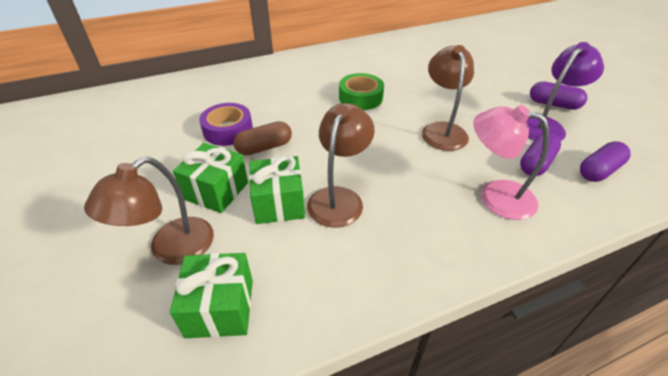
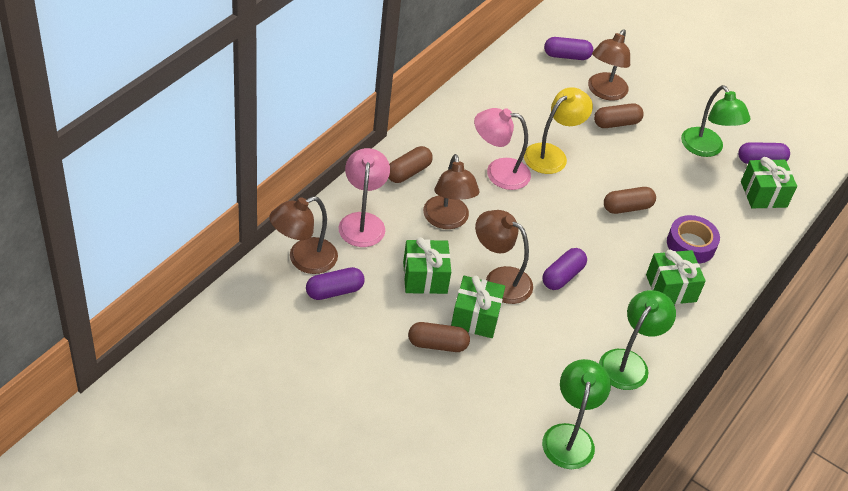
brown capsule: 1 -> 4
brown lamp: 3 -> 4
green gift: 3 -> 4
green lamp: 0 -> 3
green tape: 1 -> 0
pink lamp: 1 -> 2
purple capsule: 3 -> 4
purple lamp: 1 -> 0
yellow lamp: 0 -> 1

